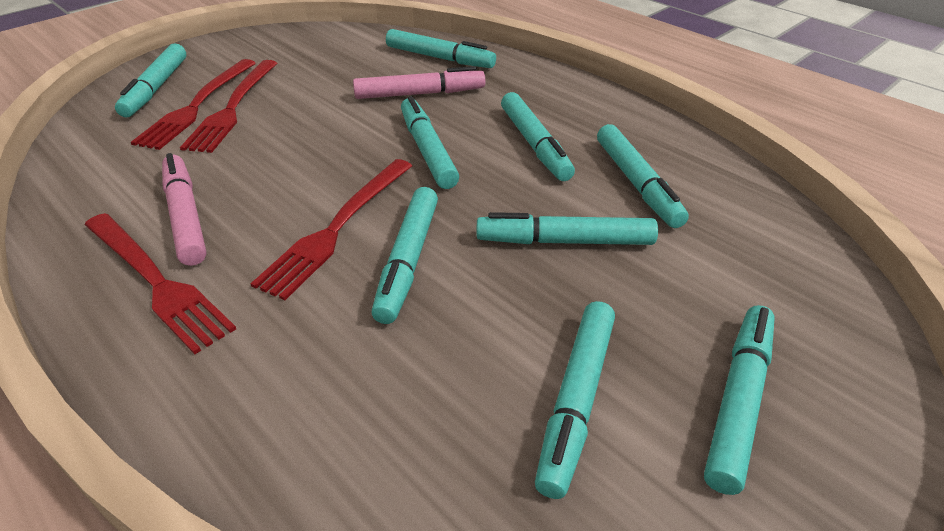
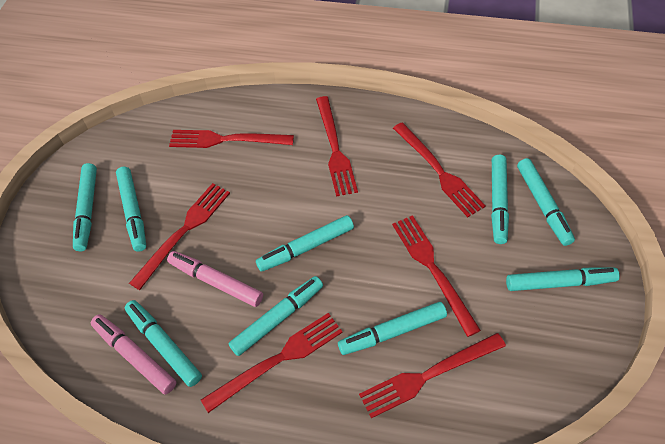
red fork: 4 -> 7

